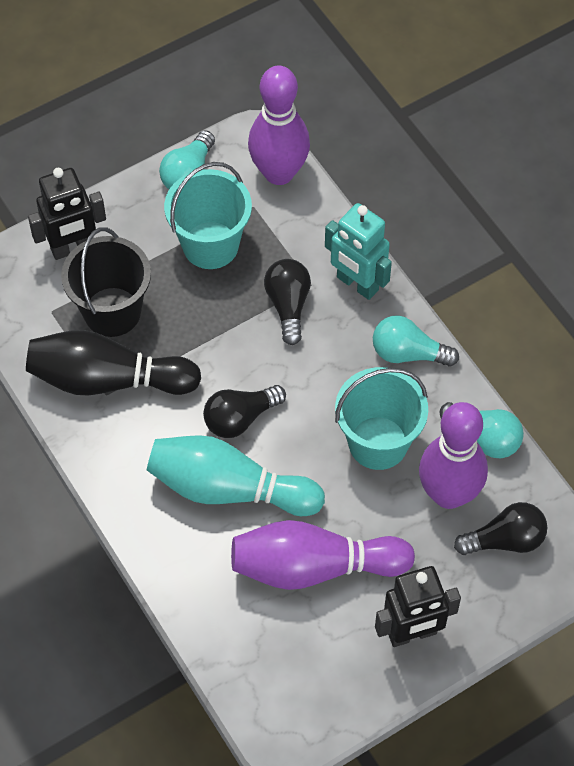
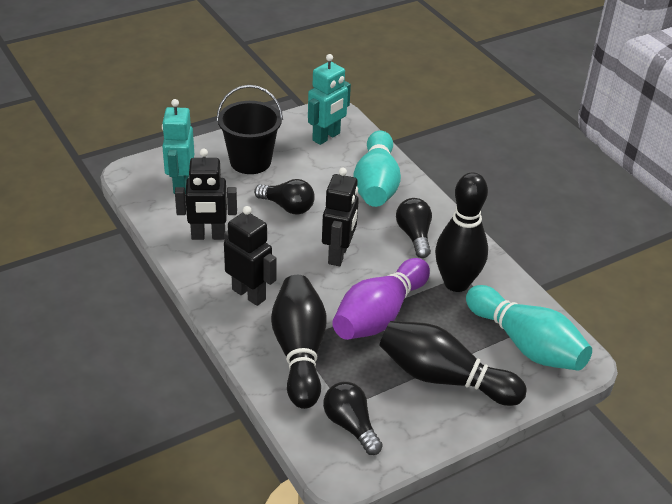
black bowling pin: 1 -> 3
black robot: 2 -> 3
purple bowling pin: 3 -> 1
turquoise bowling pin: 1 -> 2
turquoise bucket: 2 -> 0
turquoise light bulb: 3 -> 0
turquoise robot: 1 -> 2

